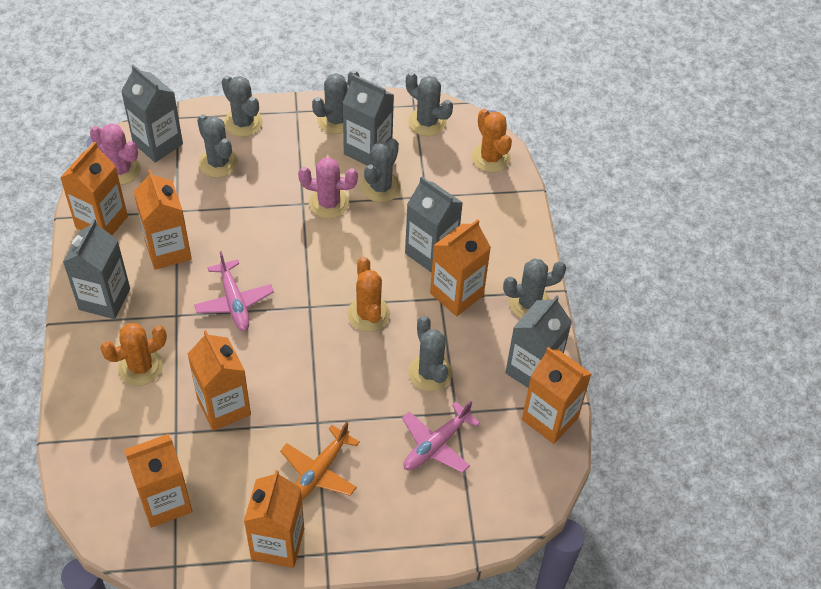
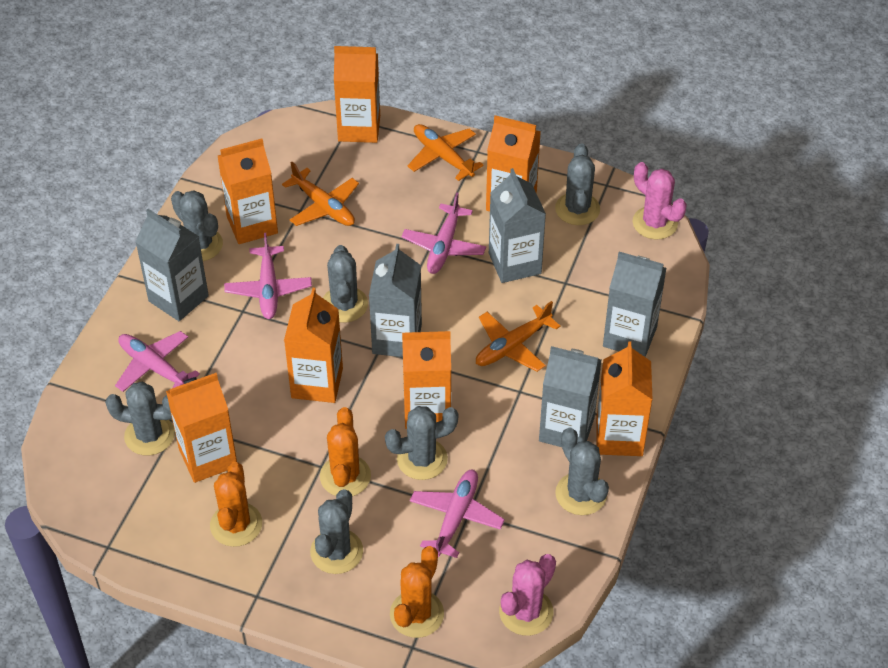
orange plane: 1 -> 3
pink plane: 2 -> 4

